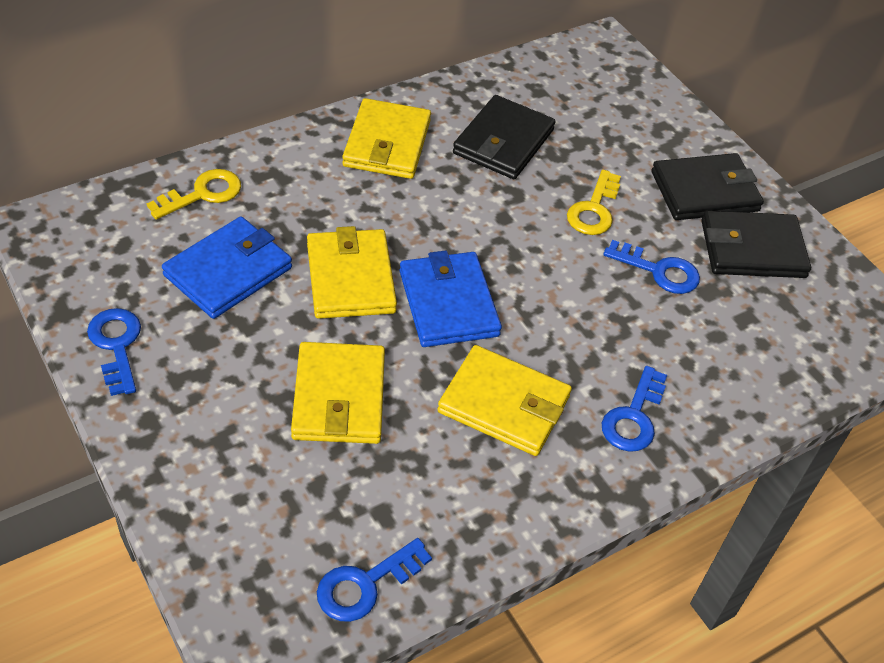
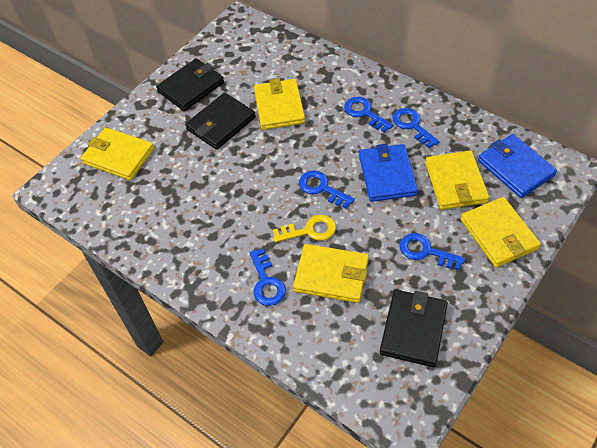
blue key: 4 -> 5
yellow key: 2 -> 1
yellow wallet: 4 -> 5

